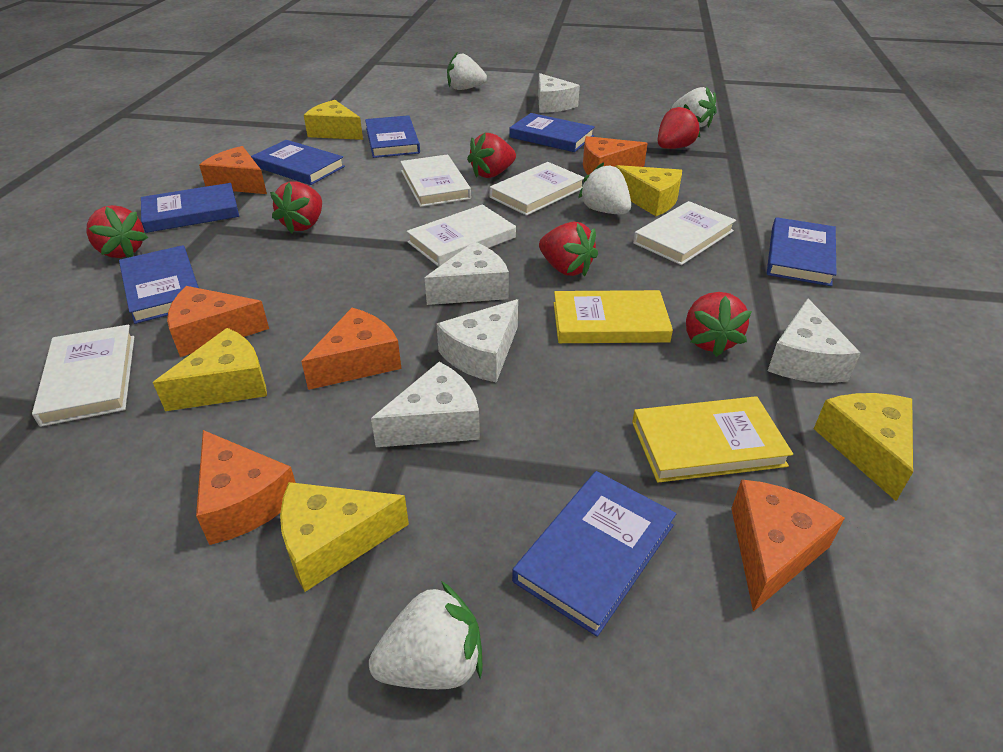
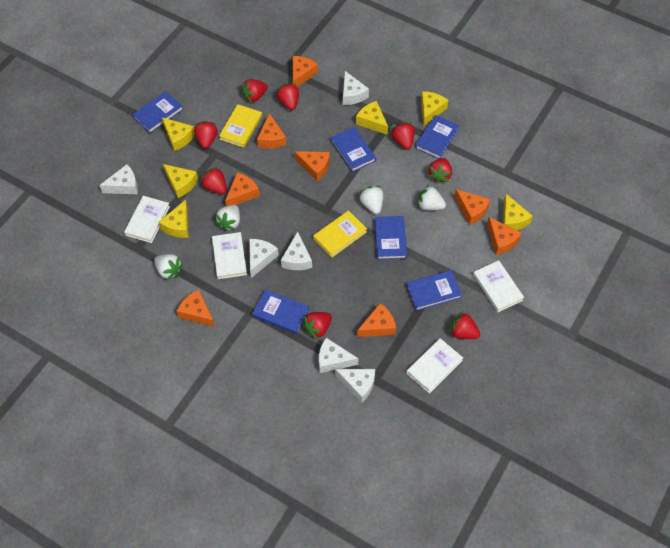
blue book: 7 -> 6
orange cheese: 6 -> 8
red strawberry: 6 -> 8
white book: 5 -> 4
white cheese: 5 -> 6
yellow cheese: 5 -> 6

